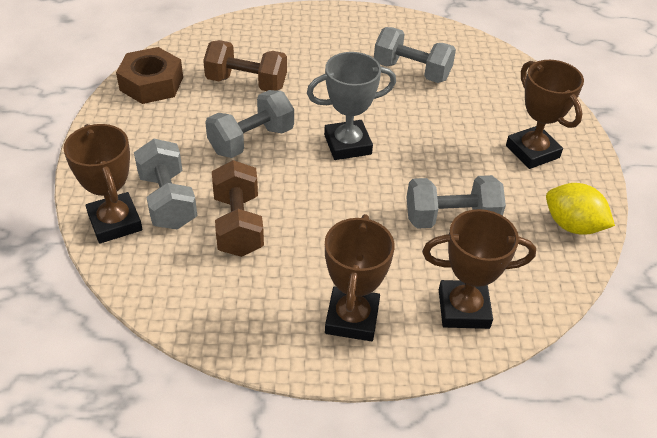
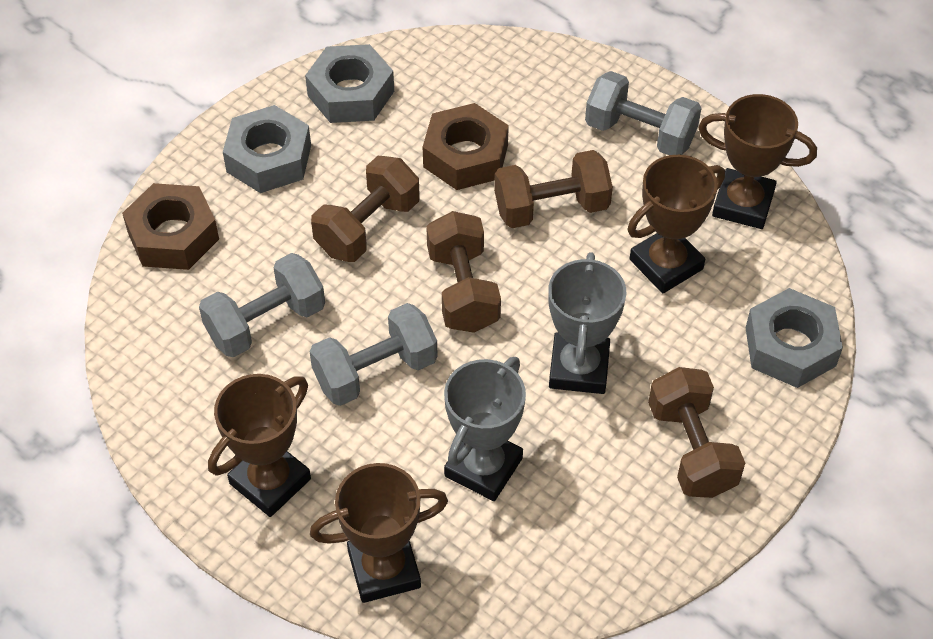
brown dumbbell: 2 -> 4
brown nut: 1 -> 2
grey dumbbell: 4 -> 3
grey nut: 0 -> 3
grey trophy: 1 -> 2
yellow lemon: 1 -> 0

